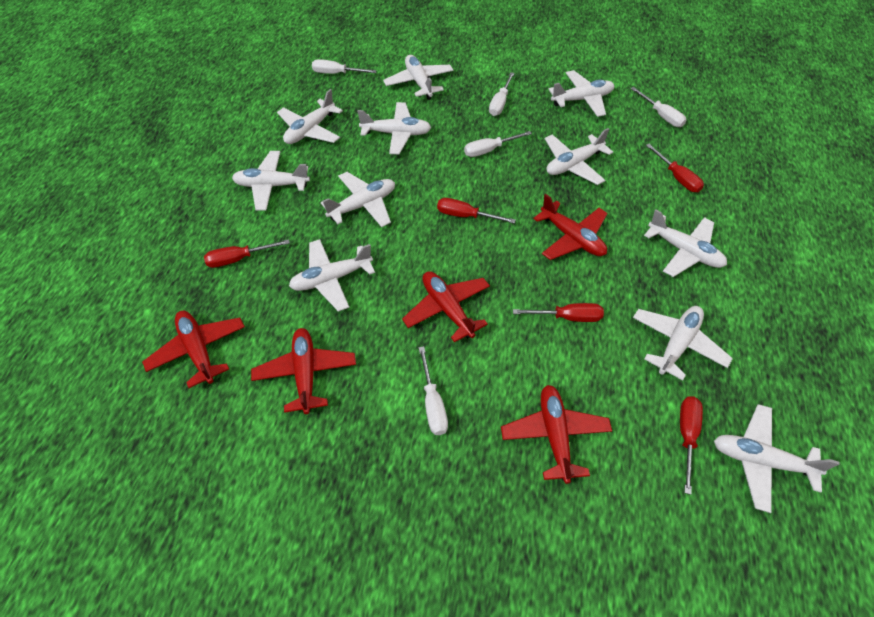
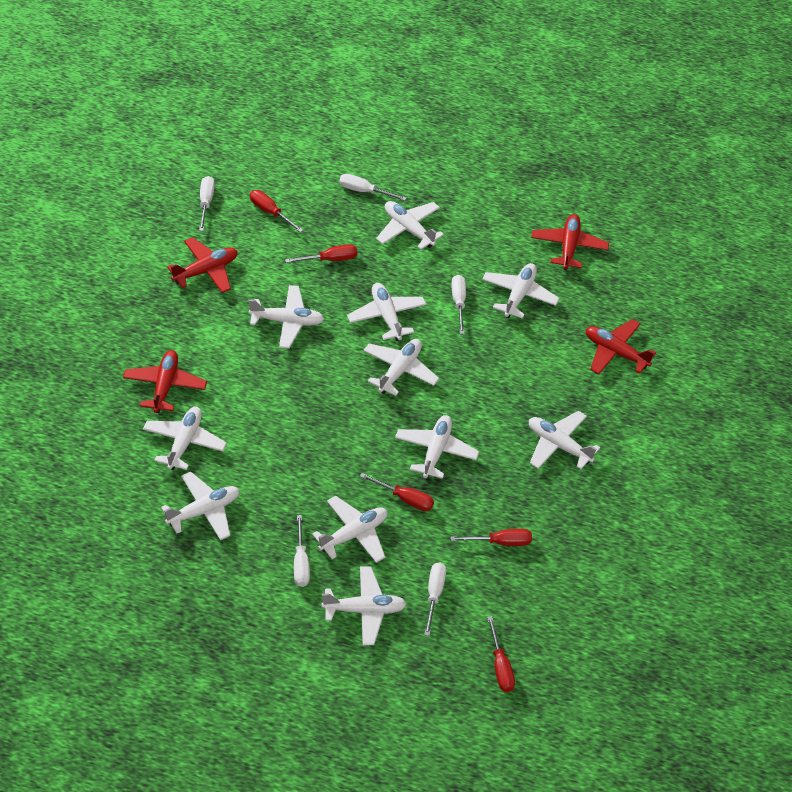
red plane: 5 -> 4

